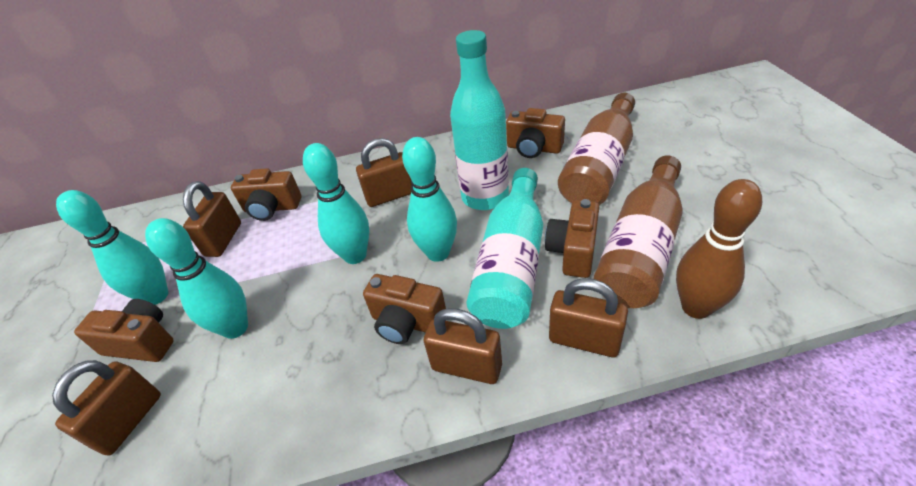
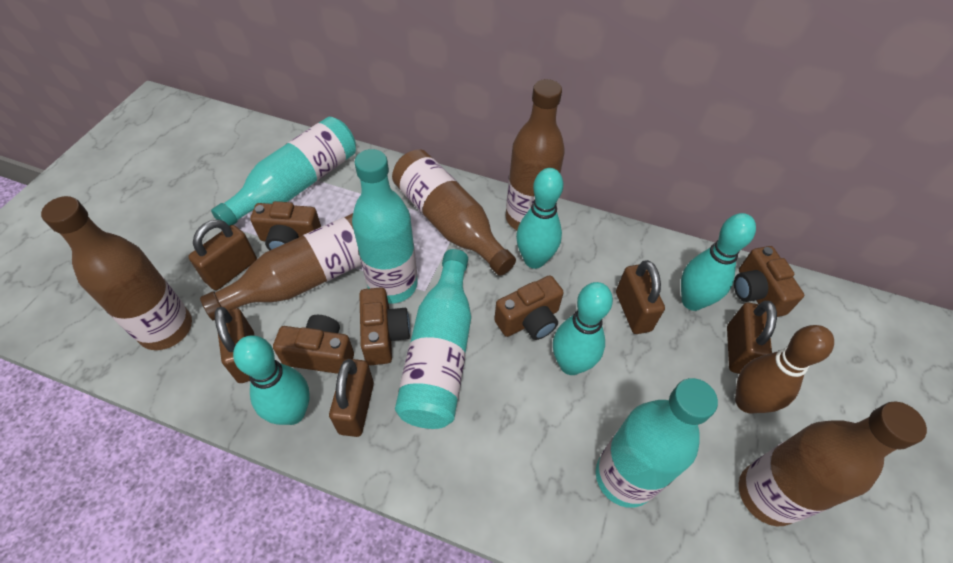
brown bottle: 2 -> 5
turquoise bottle: 2 -> 4

